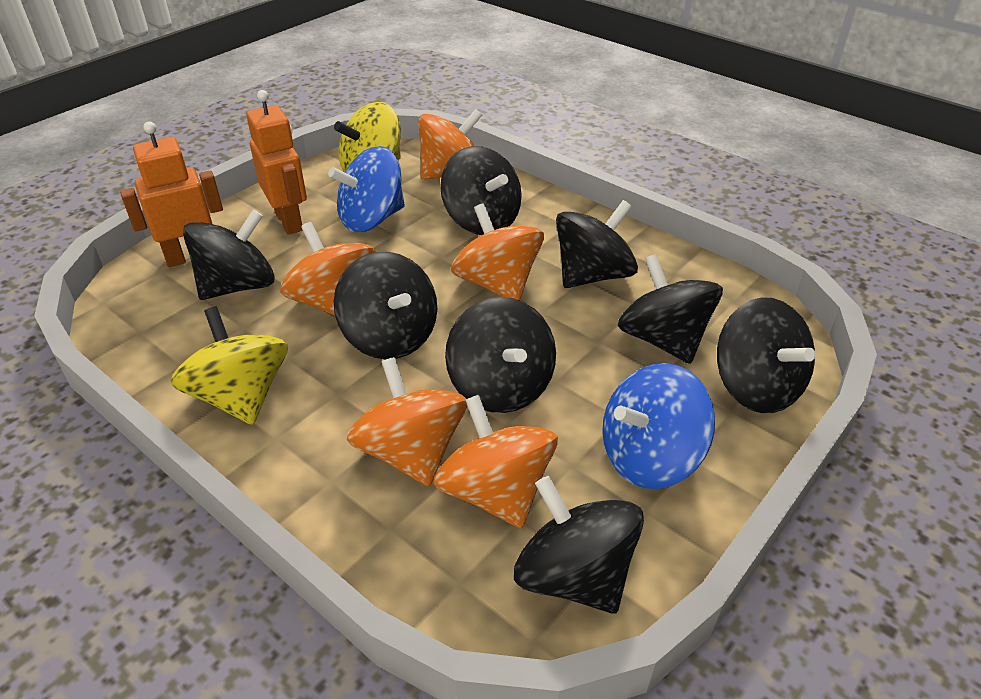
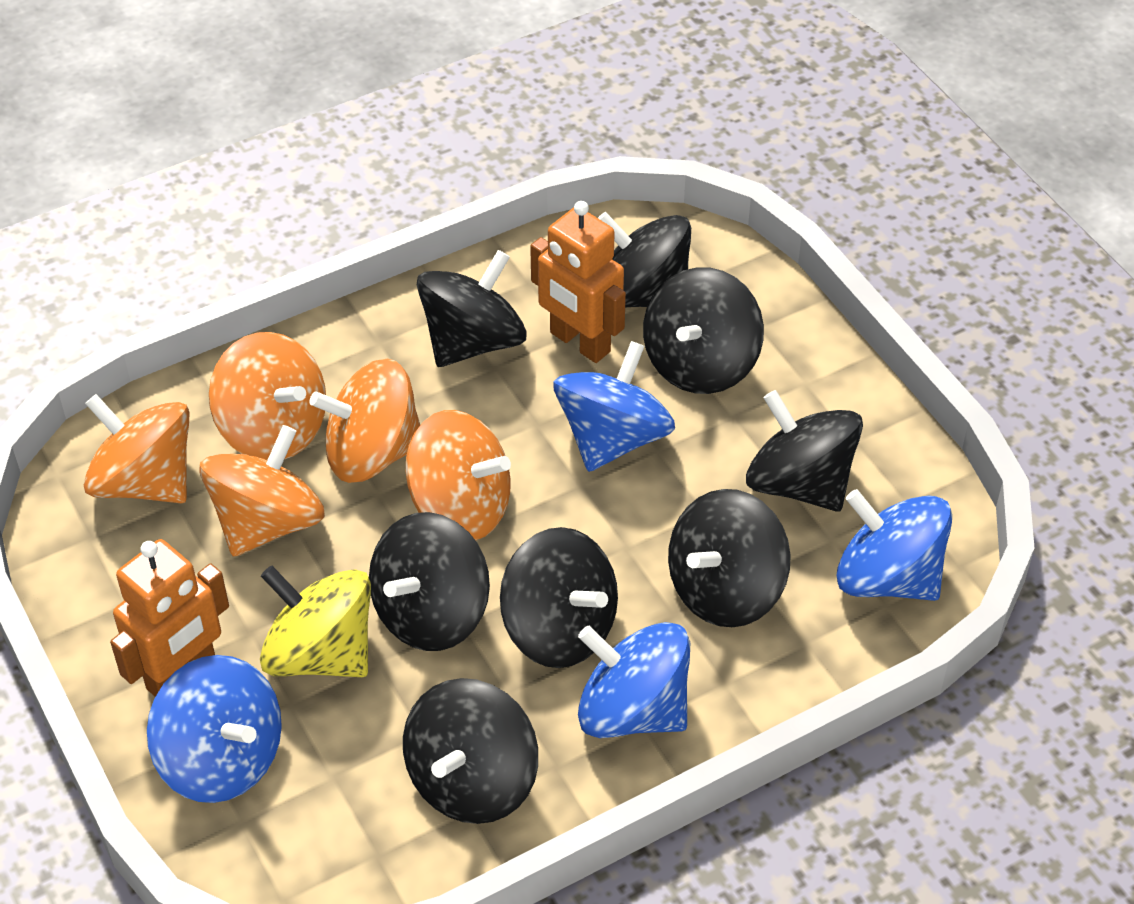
blue spinning top: 2 -> 4
yellow spinning top: 2 -> 1

